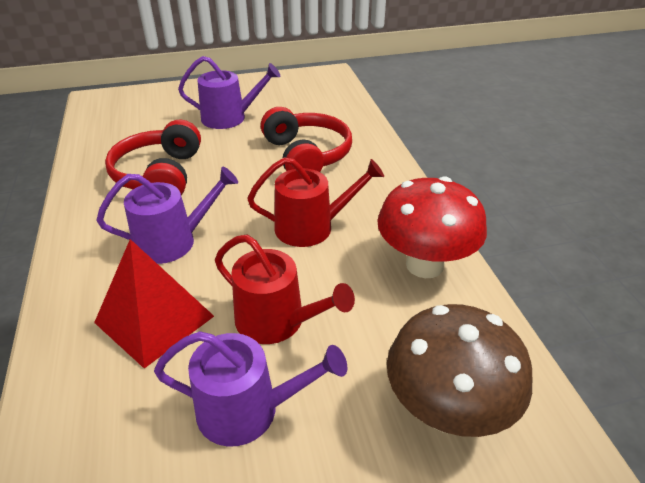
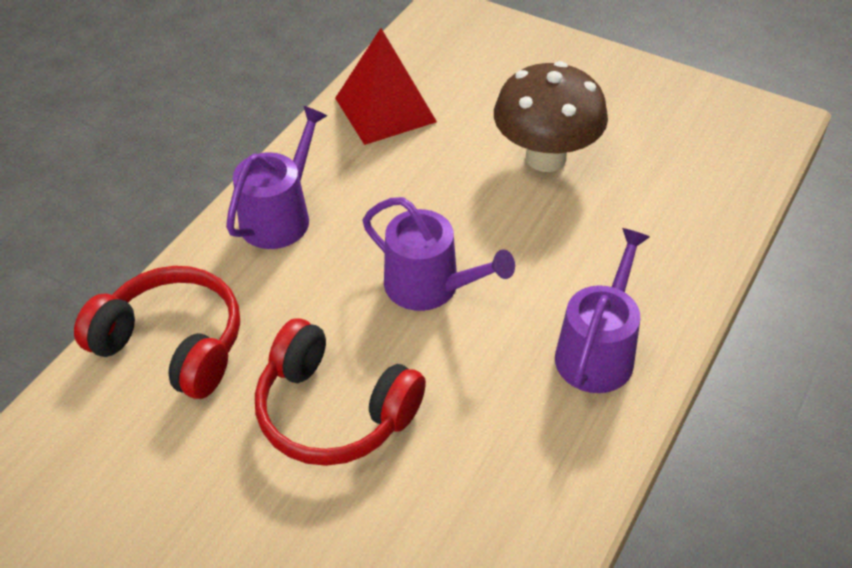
red mushroom: 1 -> 0
red watering can: 2 -> 0

